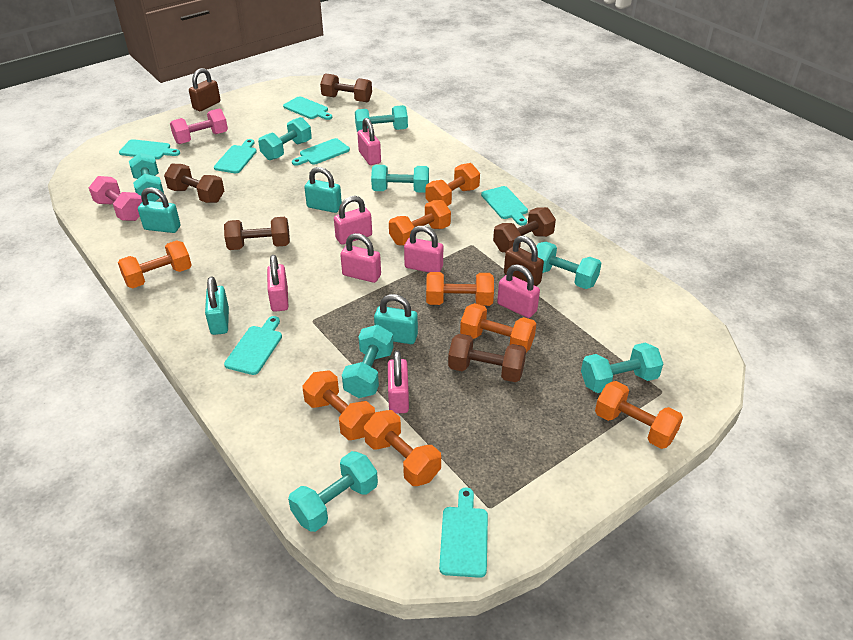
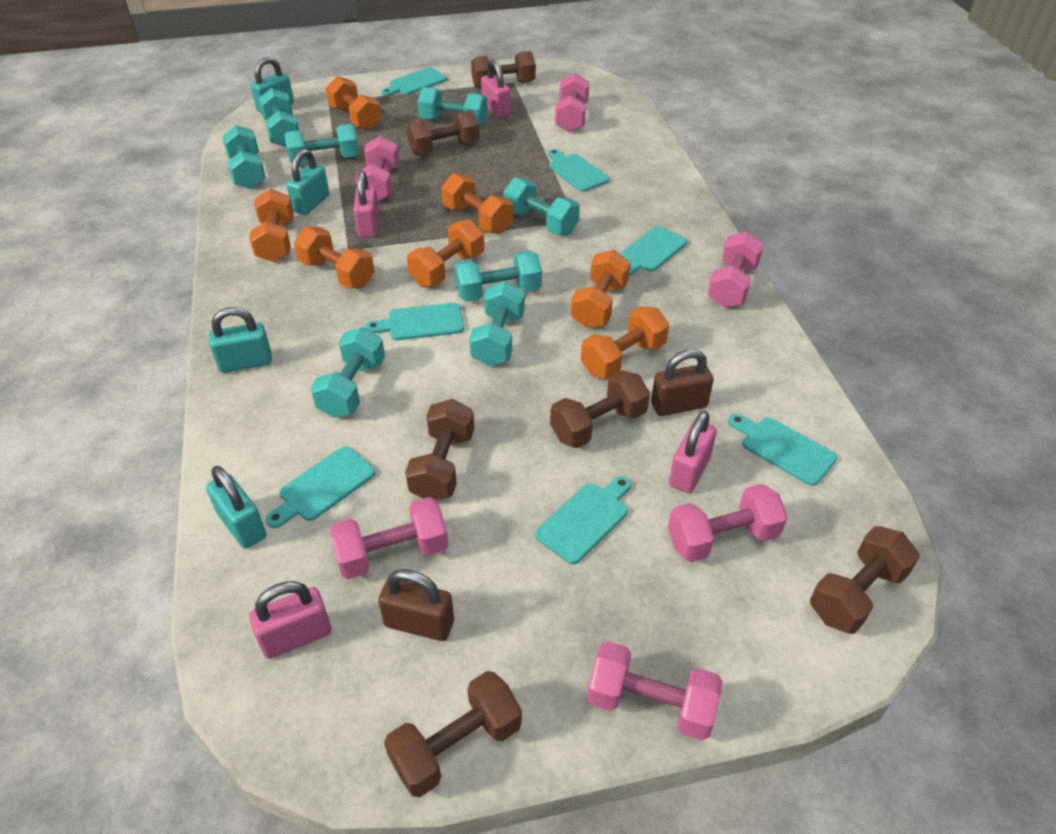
brown dumbbell: 5 -> 6
orange dumbbell: 8 -> 7
pink dumbbell: 2 -> 6
pink padlock: 7 -> 4

